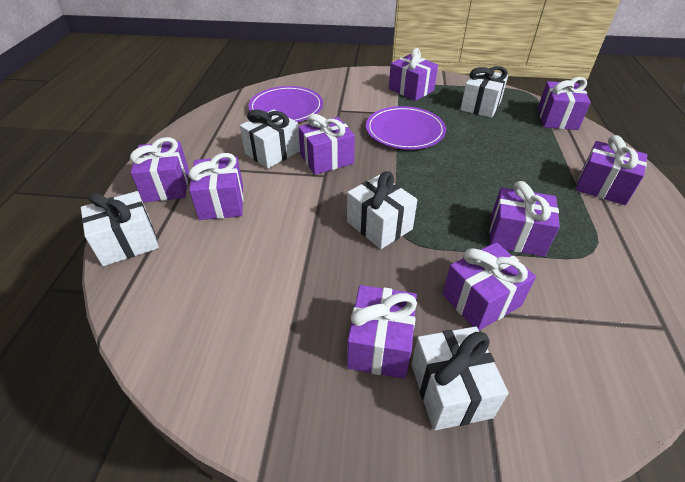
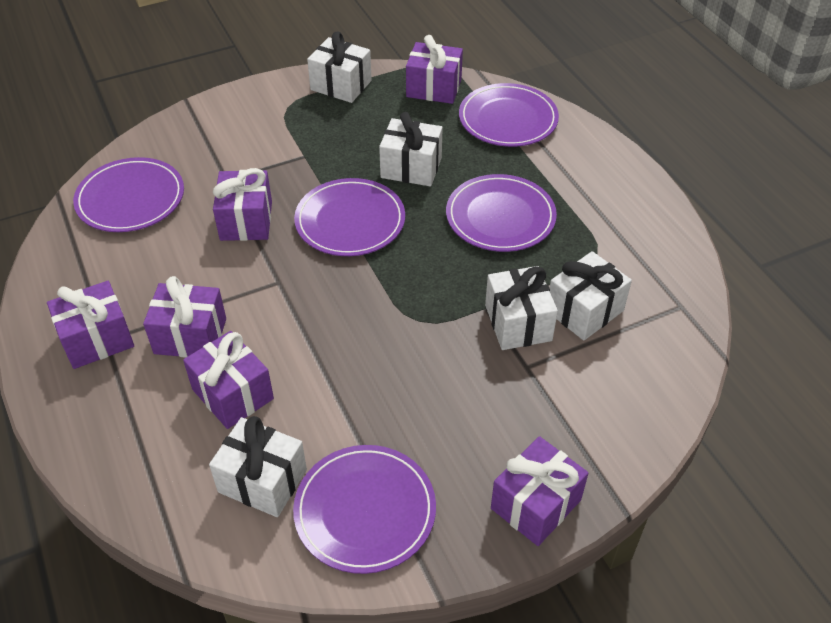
purple gift: 9 -> 6
purple plate: 2 -> 5

